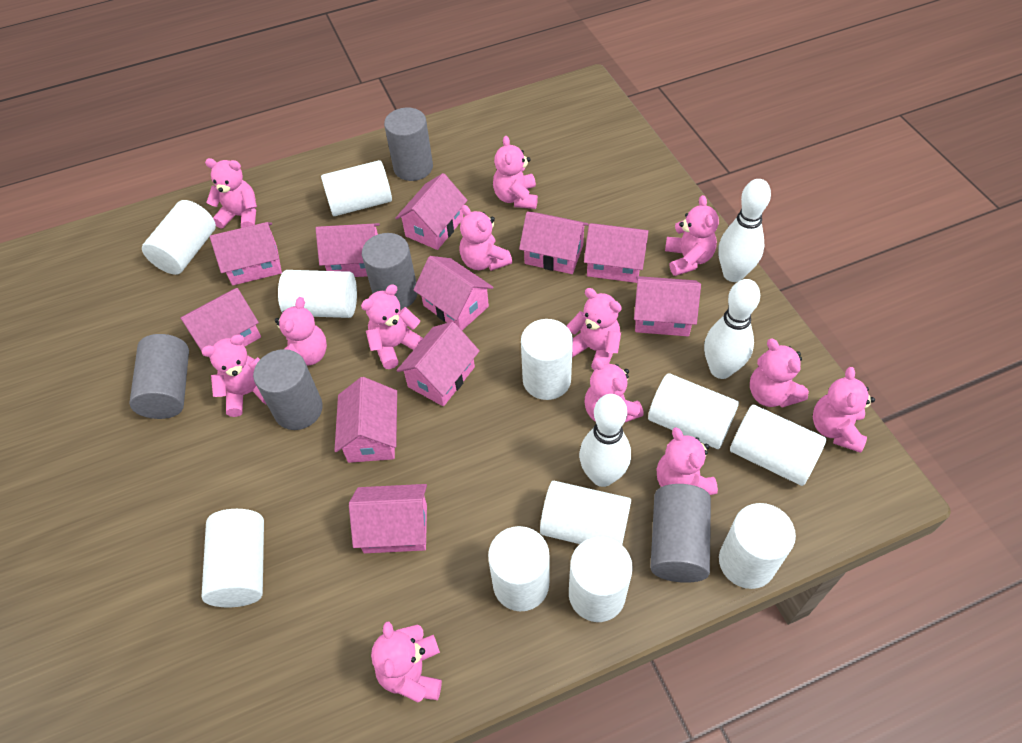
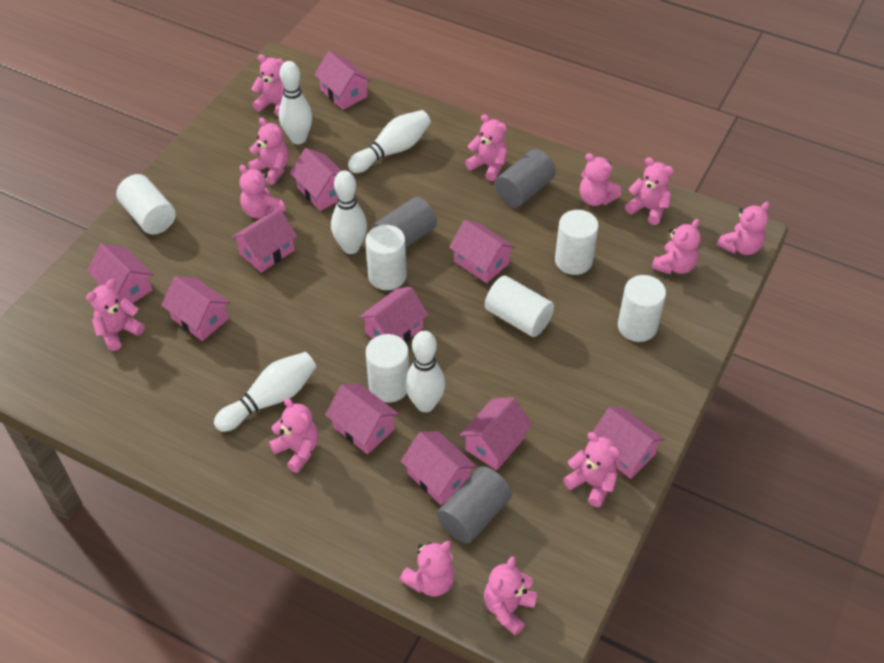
grey cylinder: 5 -> 3
white bowling pin: 3 -> 5
white cylinder: 11 -> 6

